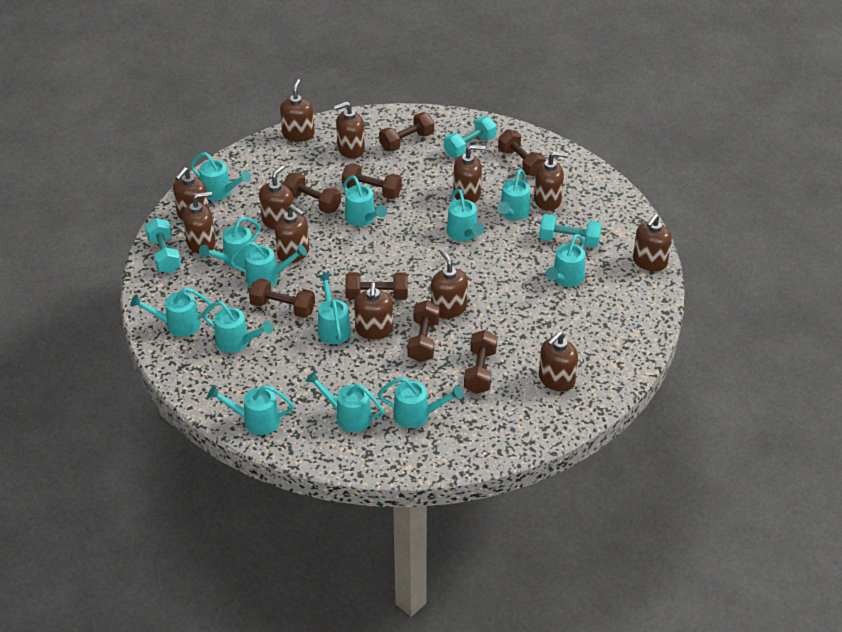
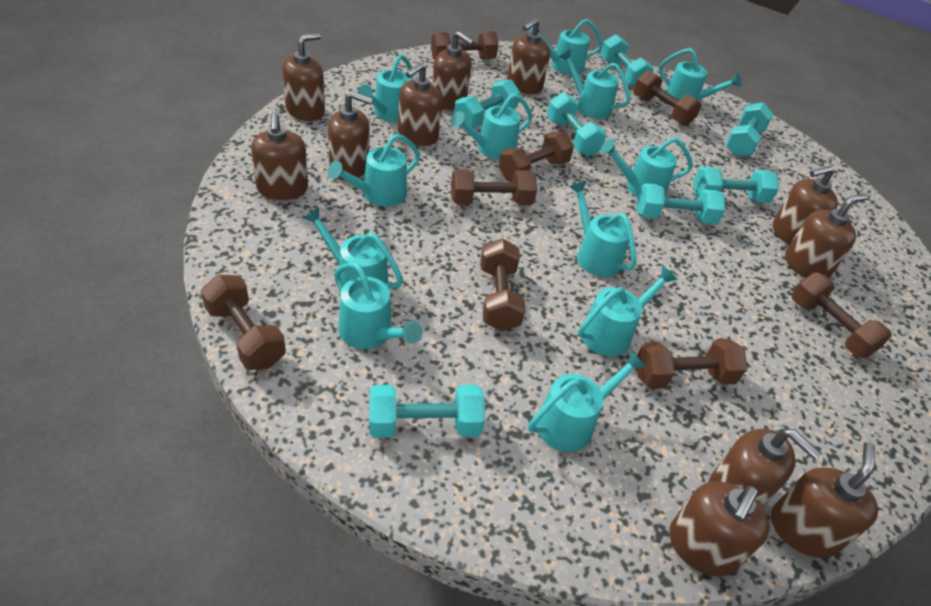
brown soap dispenser: 12 -> 11
turquoise dumbbell: 3 -> 7
turquoise watering can: 13 -> 12

